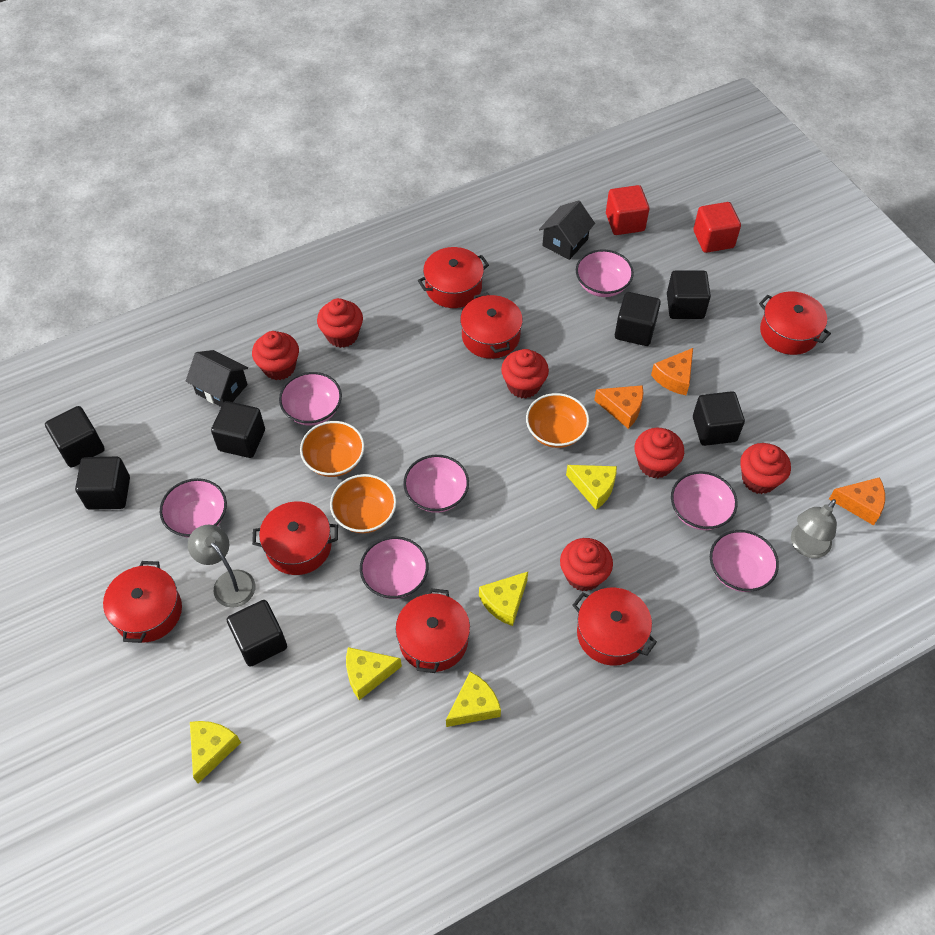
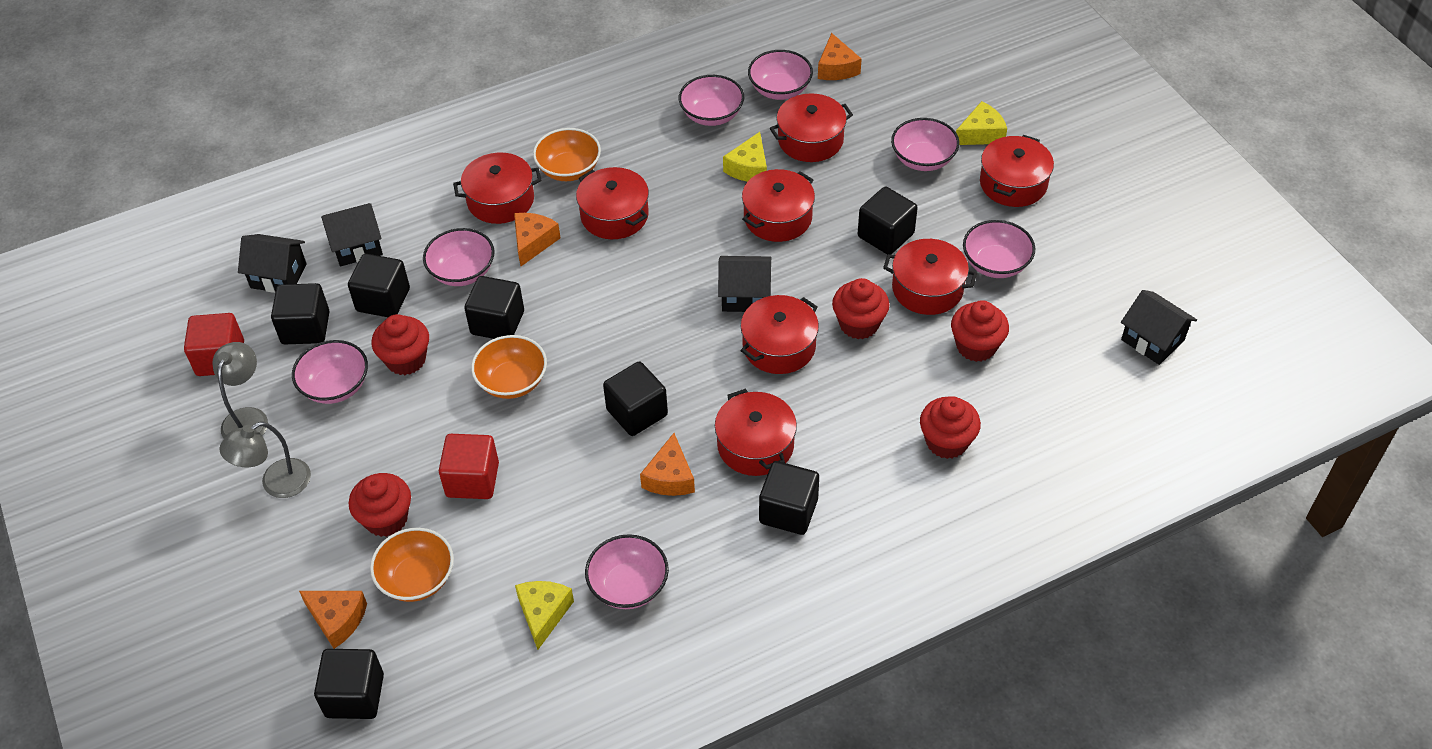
black house: 2 -> 4
orange cheese: 3 -> 4
red cupcake: 6 -> 5
red pot: 7 -> 8
yellow cheese: 5 -> 3

